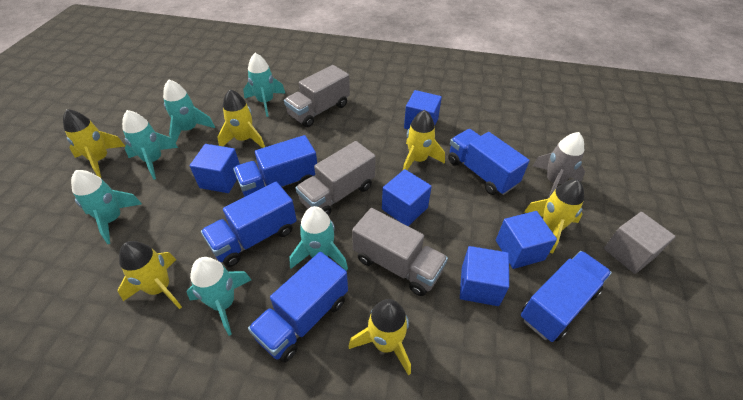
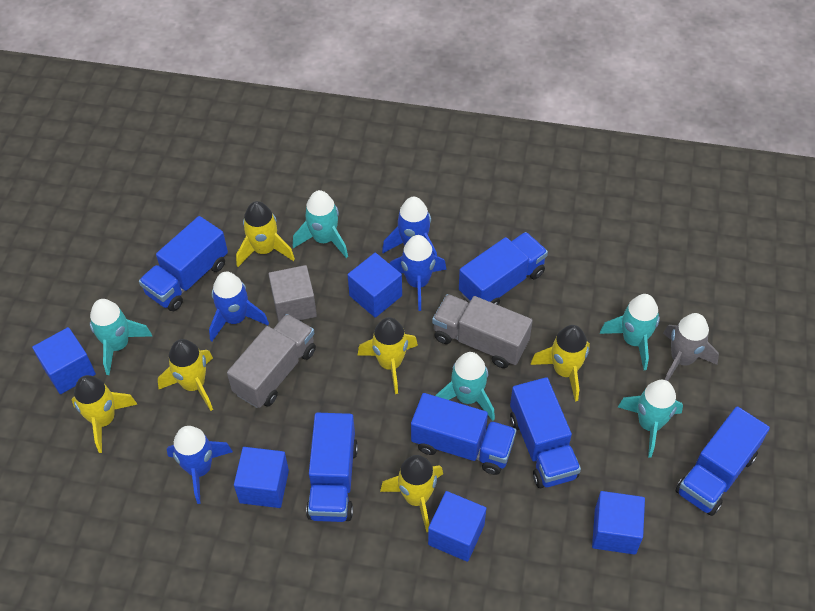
blue rocket: 0 -> 4
blue truck: 5 -> 6
grey truck: 3 -> 2
turquoise rocket: 6 -> 5

